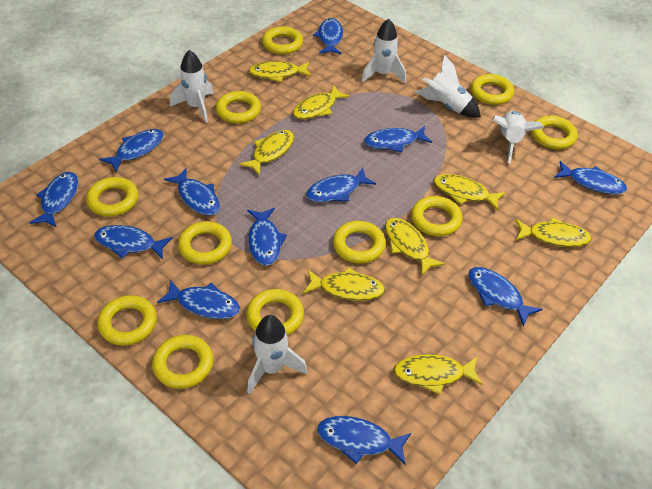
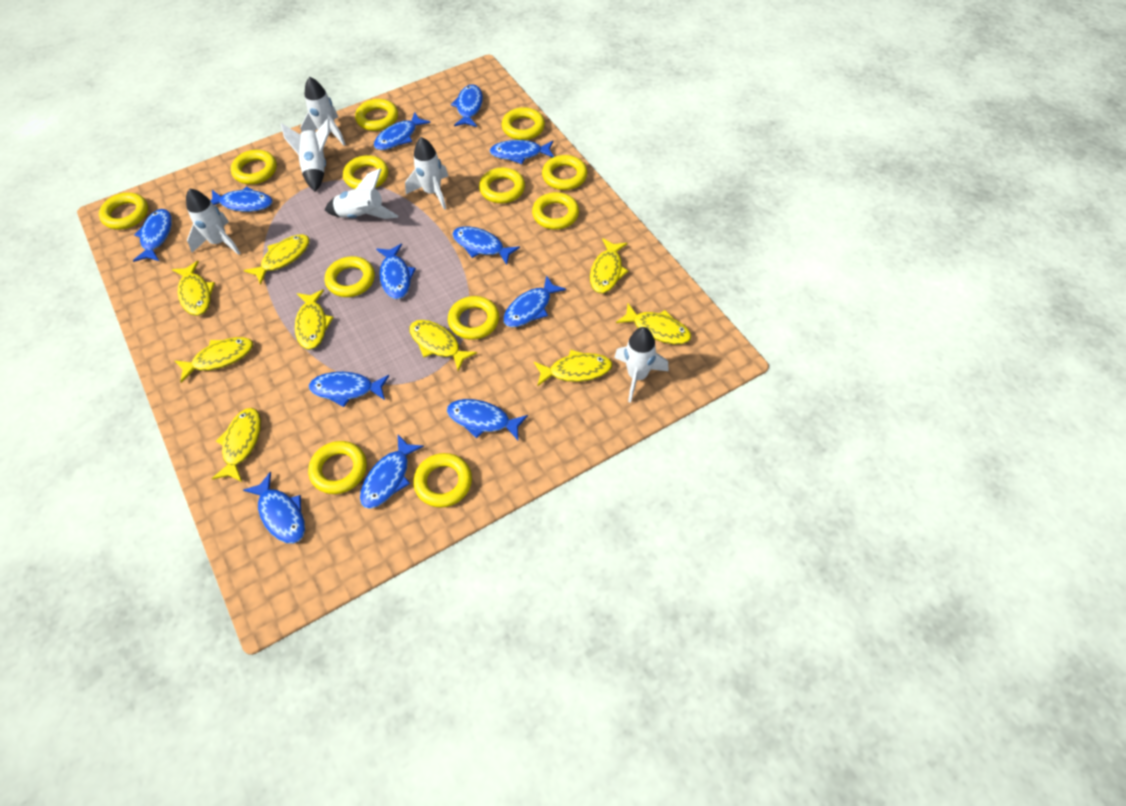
white rocket: 5 -> 6
yellow fish: 8 -> 9
yellow ring: 11 -> 12

